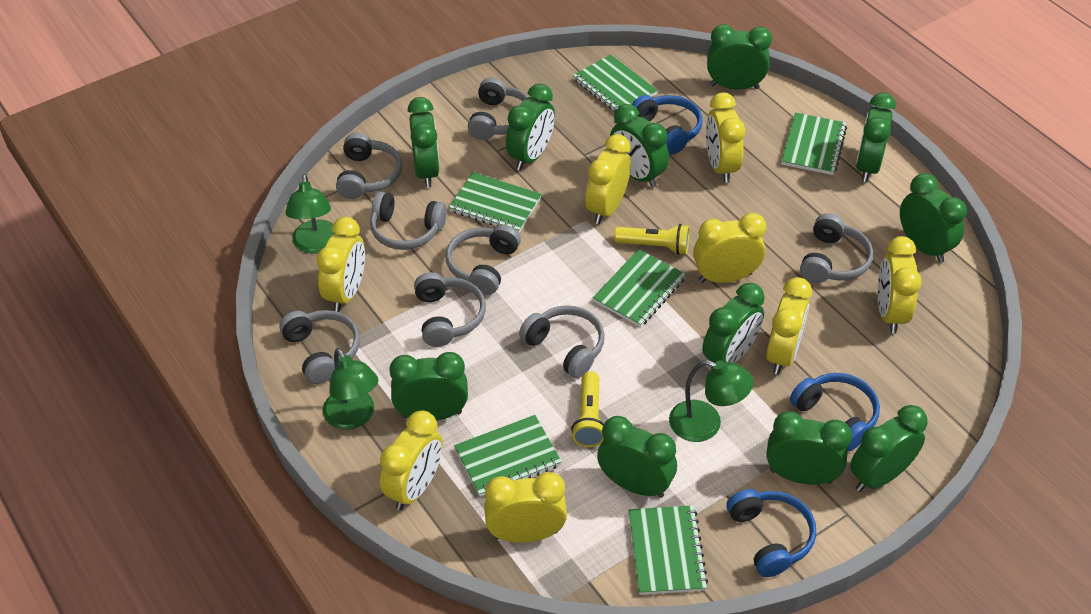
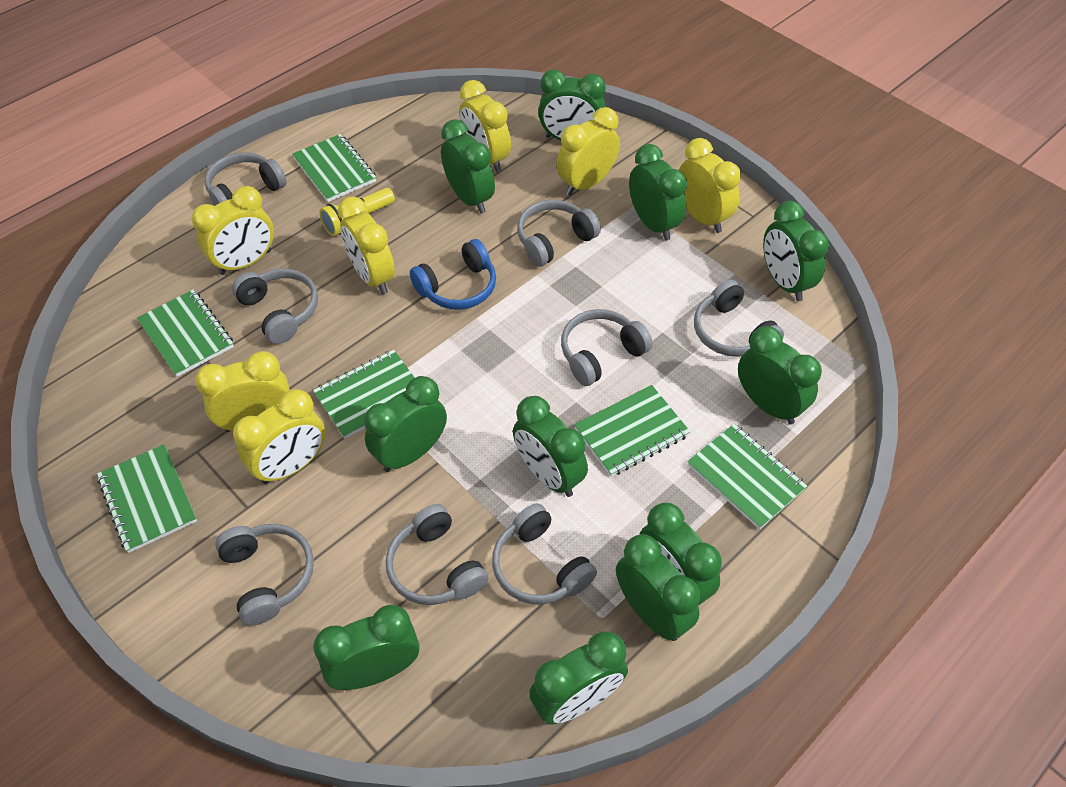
blue headphones: 3 -> 1
green lamp: 3 -> 0
yellow clock: 8 -> 7
yellow flashlight: 2 -> 1

